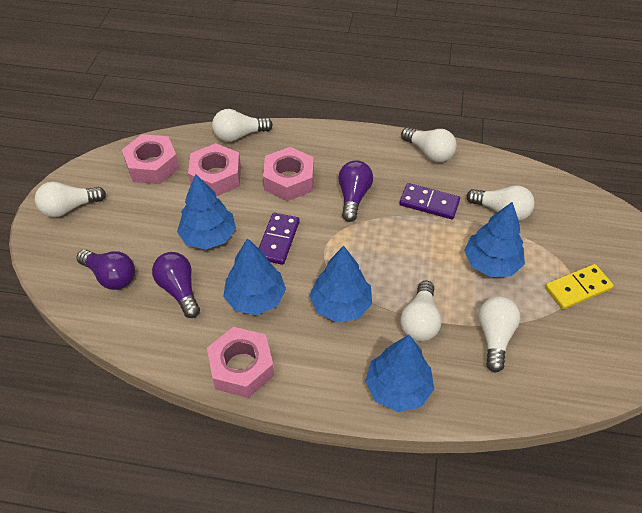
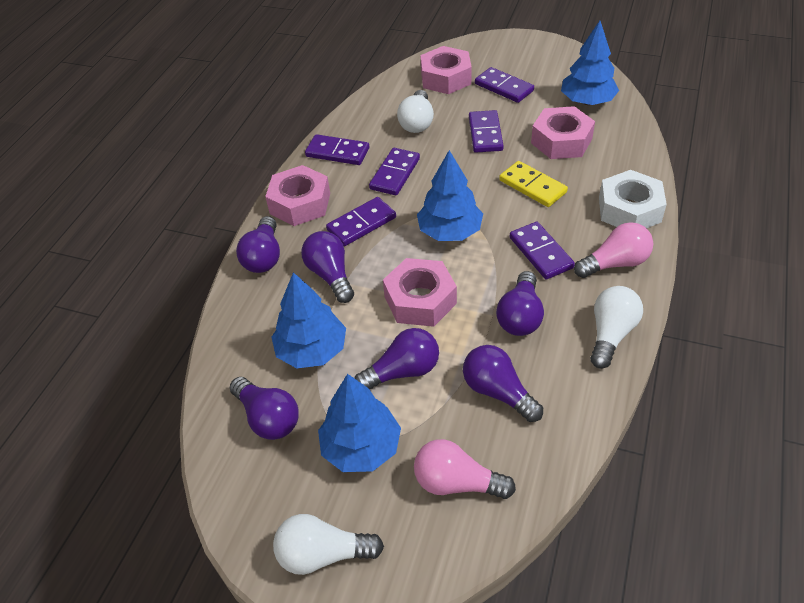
blue tree: 5 -> 4
pink light bulb: 0 -> 2
purple domino: 2 -> 6
purple light bulb: 3 -> 6
white light bulb: 6 -> 3
white nut: 0 -> 1

